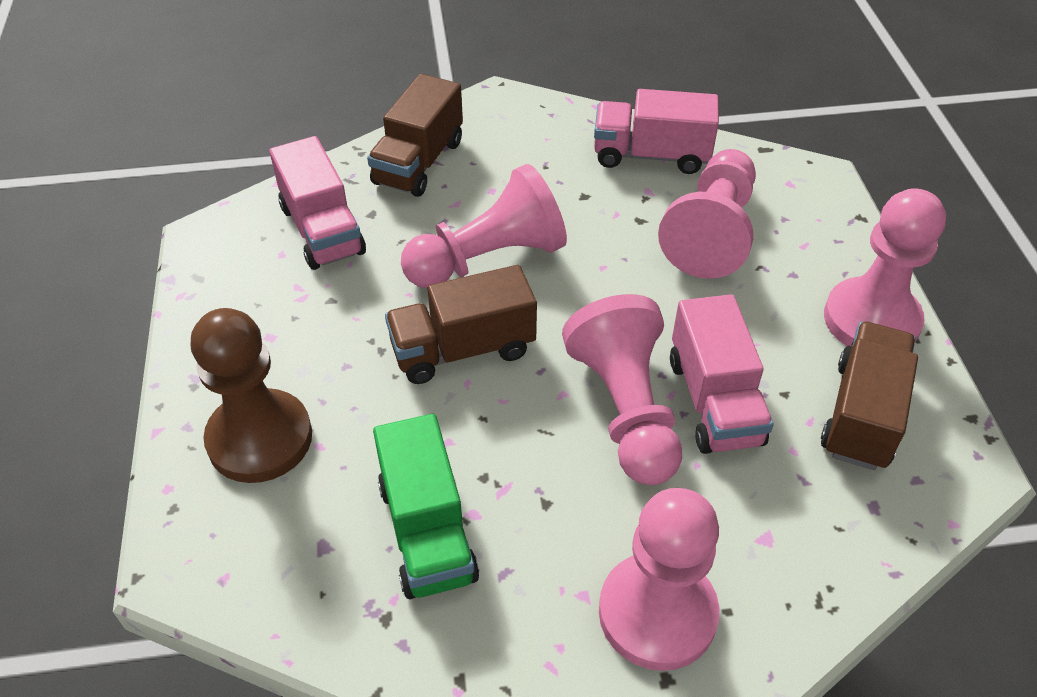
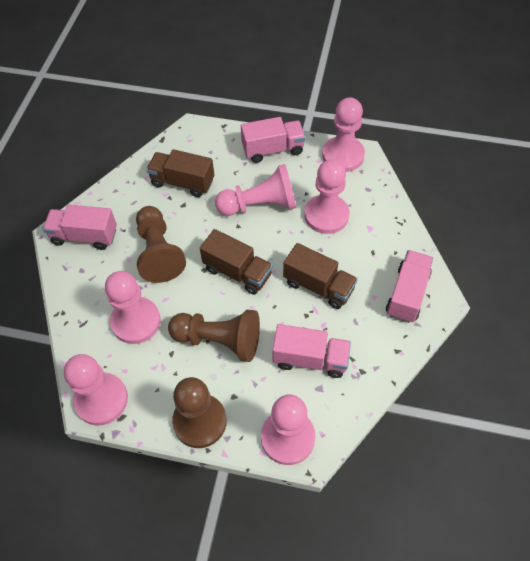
brown pawn: 1 -> 3
green truck: 1 -> 0
pink pawn: 5 -> 6
pink truck: 3 -> 4

